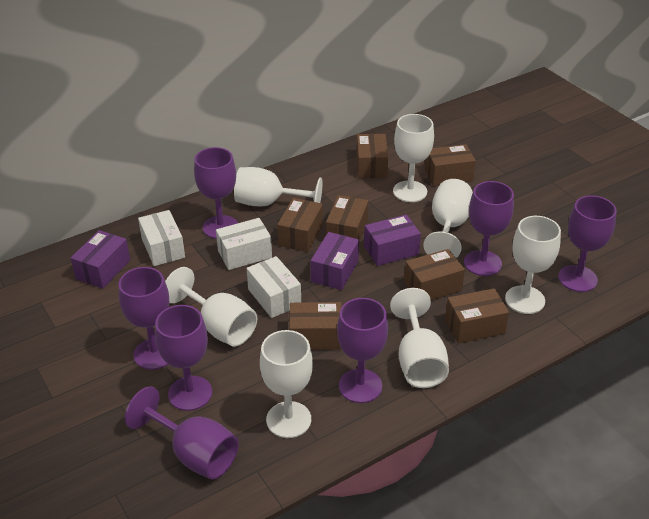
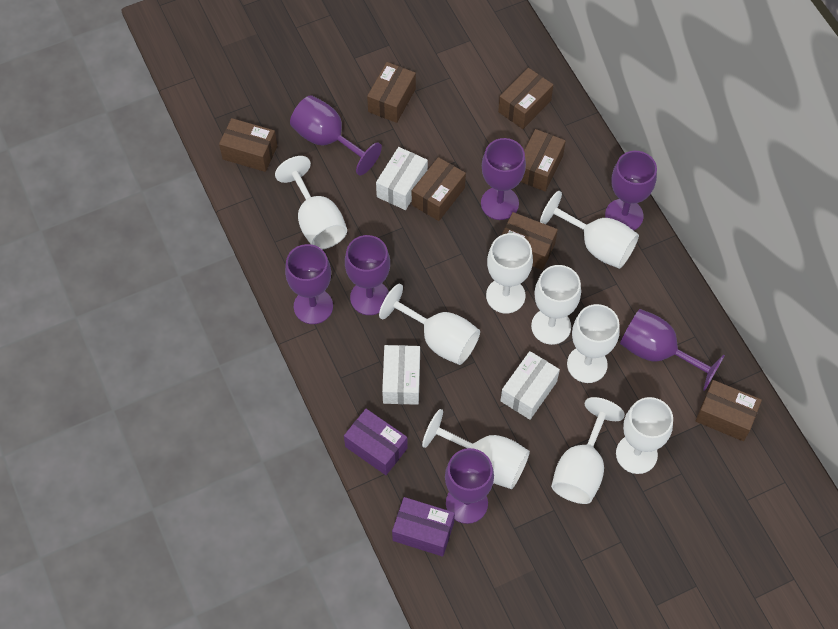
purple box: 3 -> 2
white goblet: 7 -> 9

